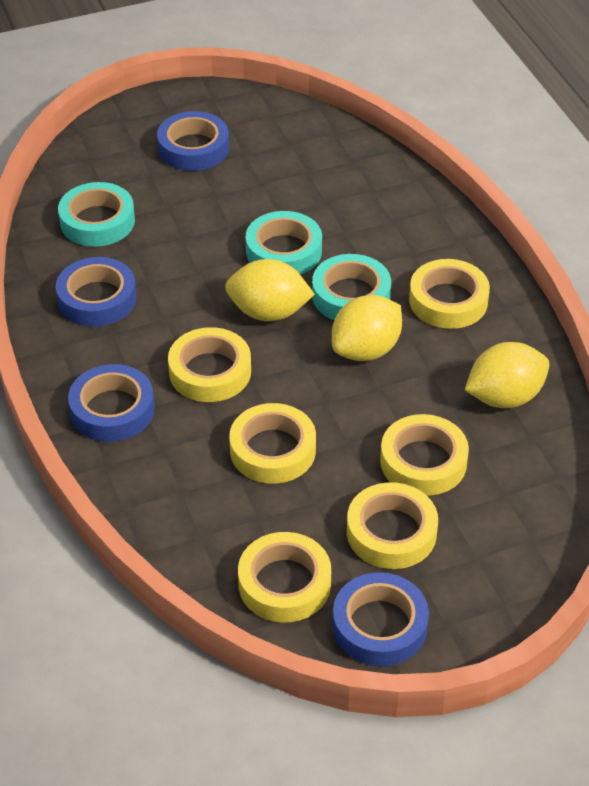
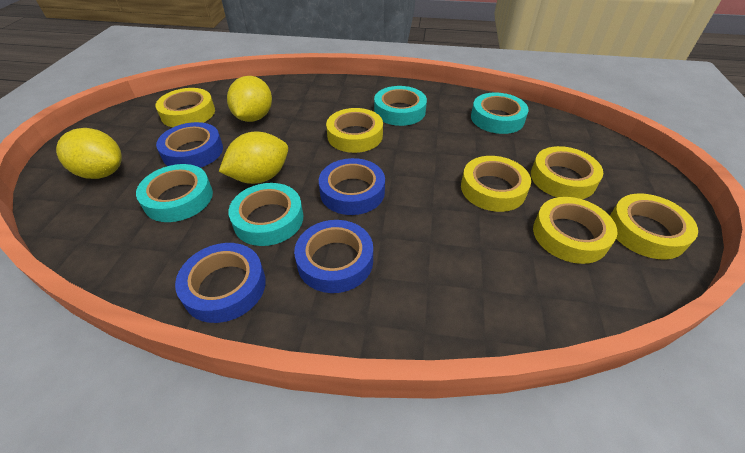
turquoise tape: 3 -> 4

